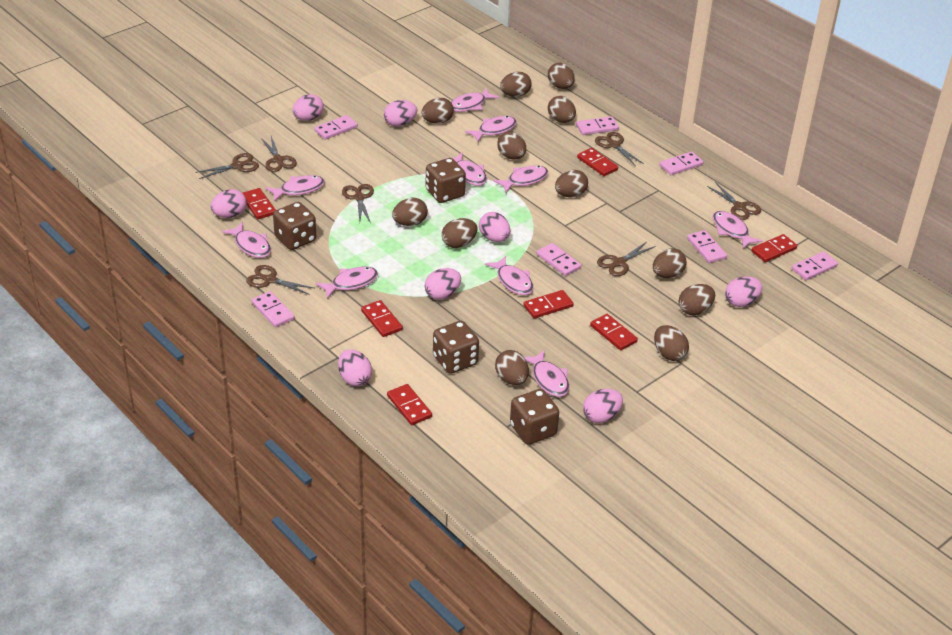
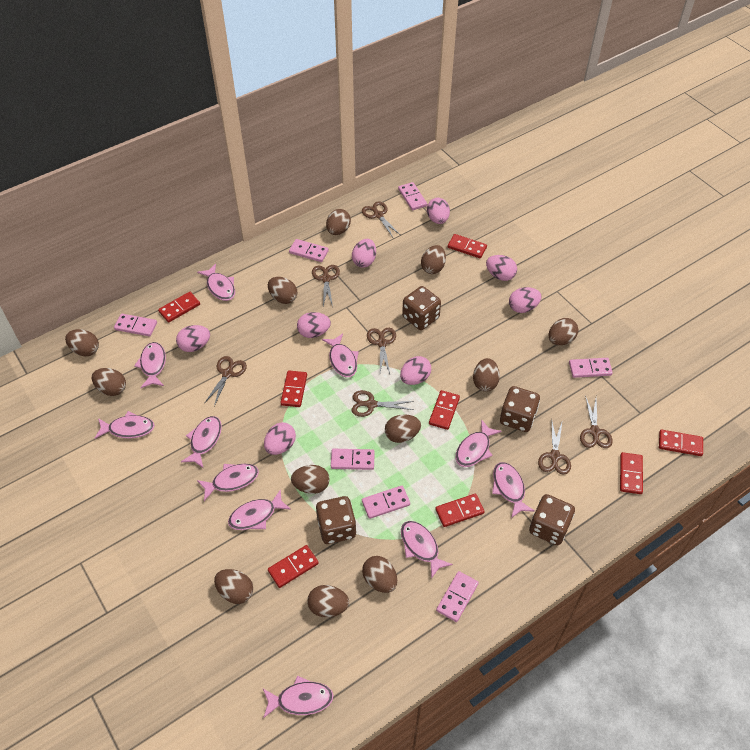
pink fish: 10 -> 11
red domino: 7 -> 8

